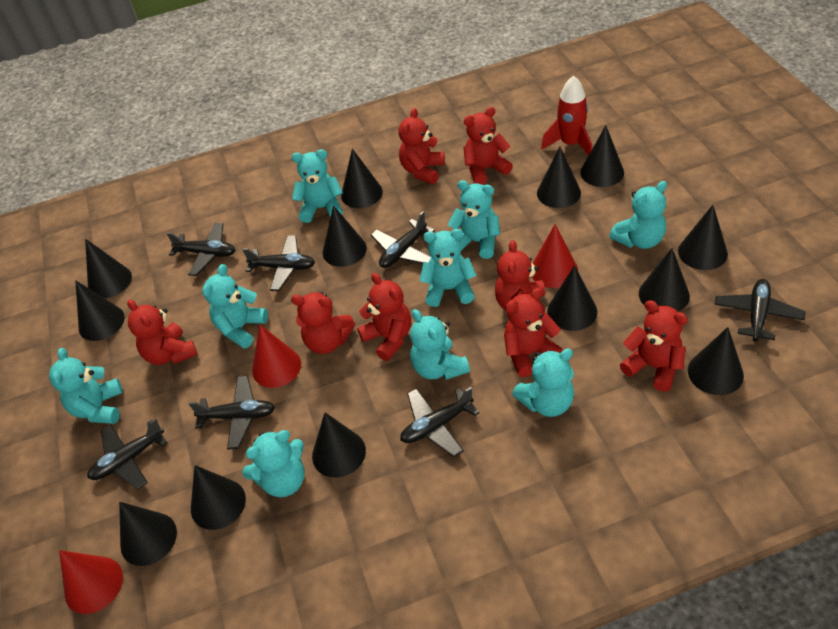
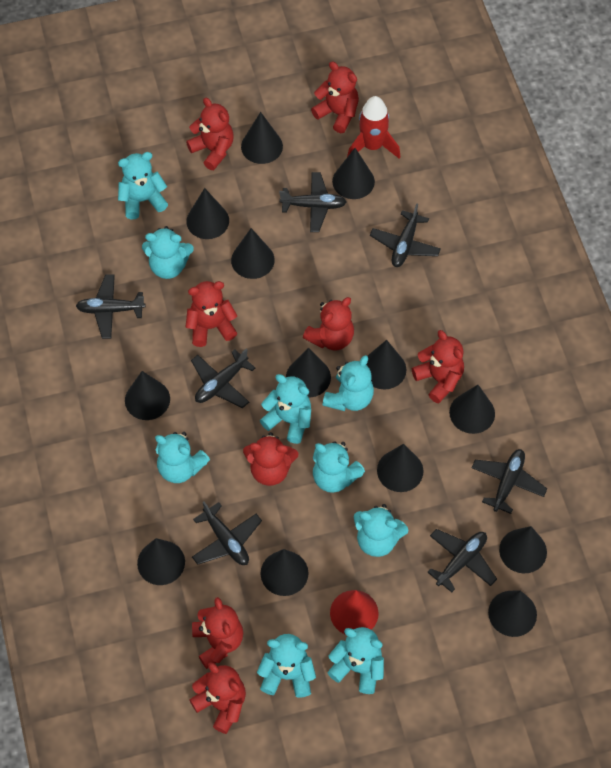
red cone: 3 -> 1

